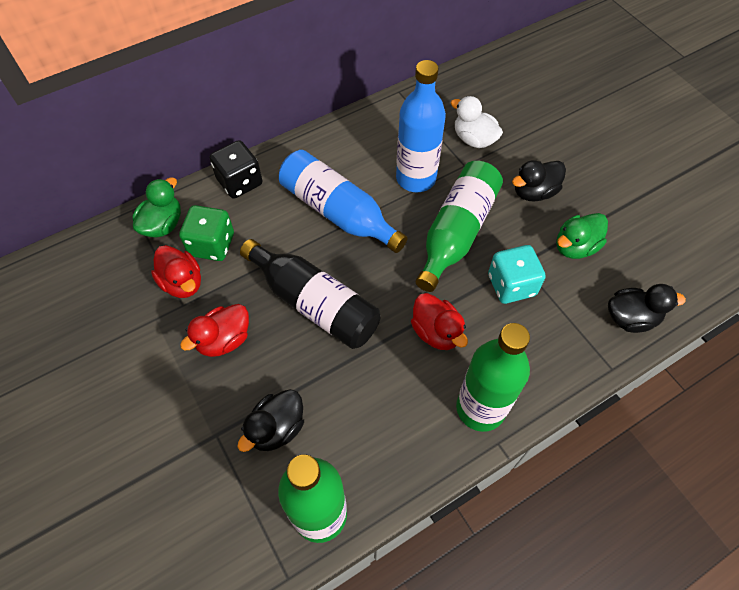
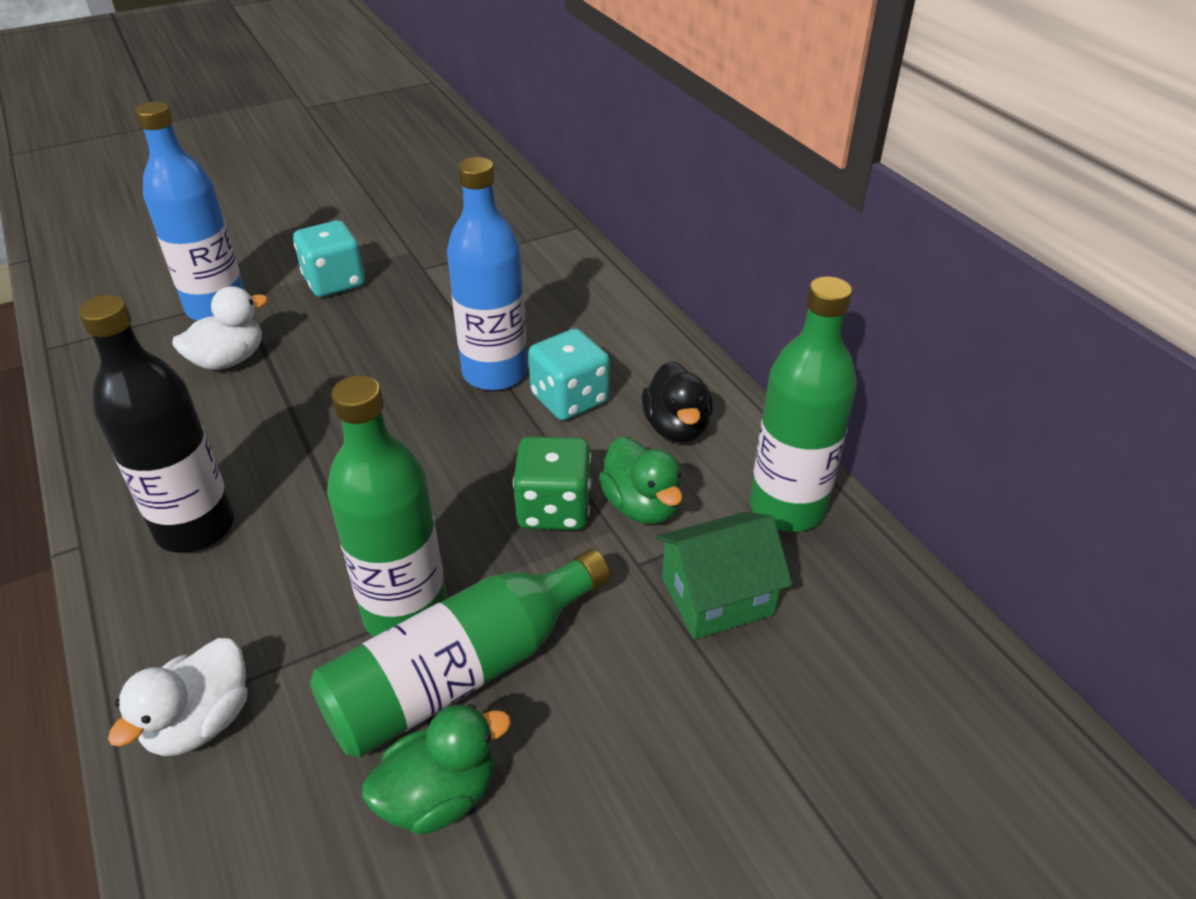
black dice: 1 -> 0
black duck: 3 -> 1
green house: 0 -> 1
red duck: 3 -> 0
turquoise dice: 1 -> 2
white duck: 1 -> 2

